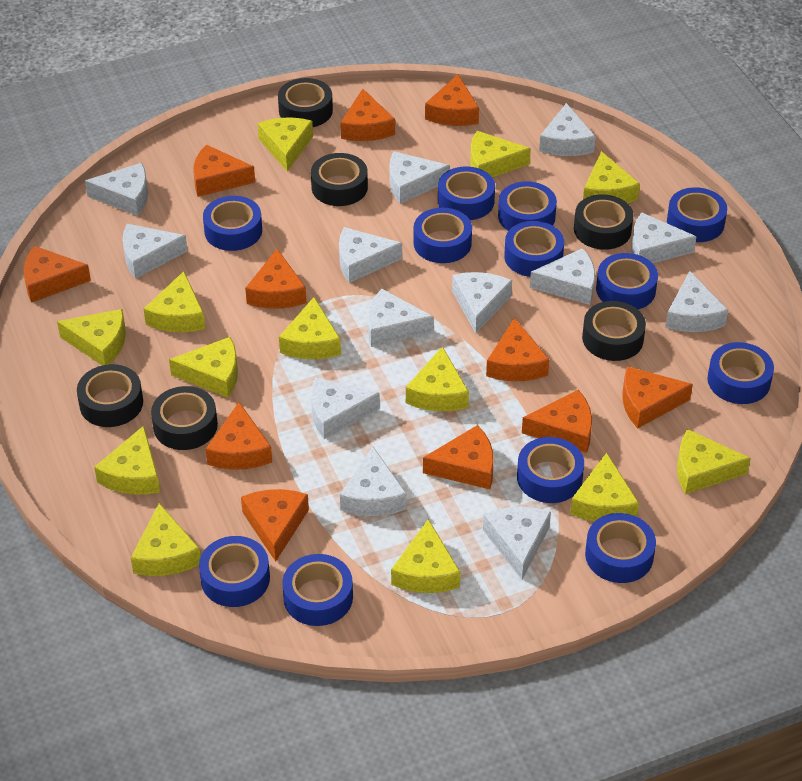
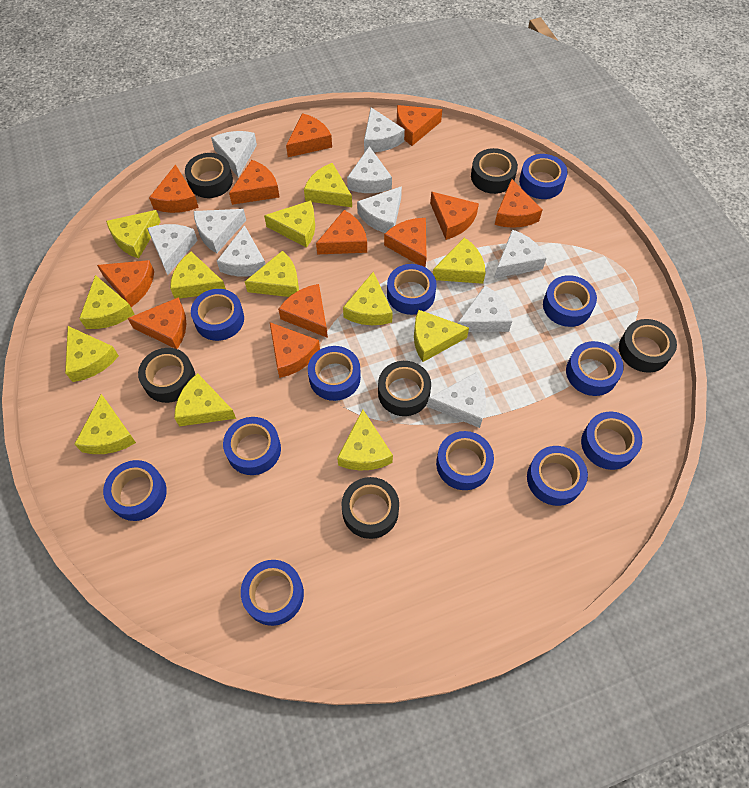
orange cheese: 11 -> 12
white cheese: 13 -> 10

